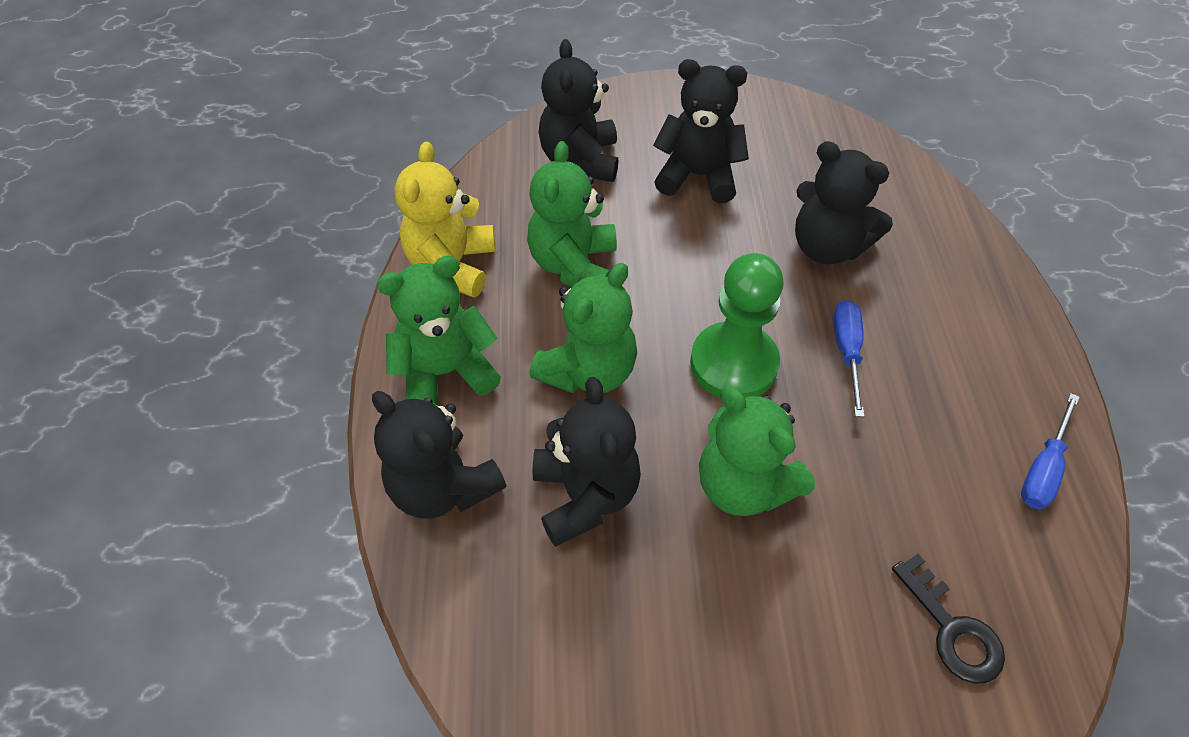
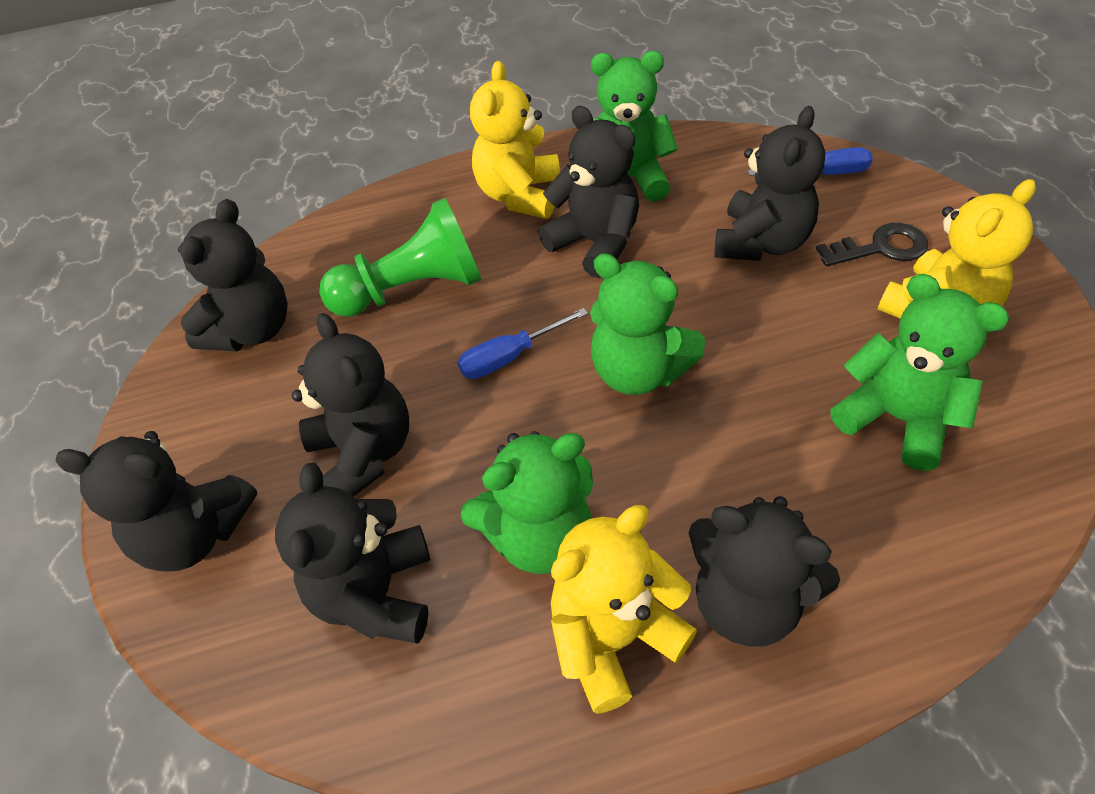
black teddy bear: 5 -> 7
yellow teddy bear: 1 -> 3

